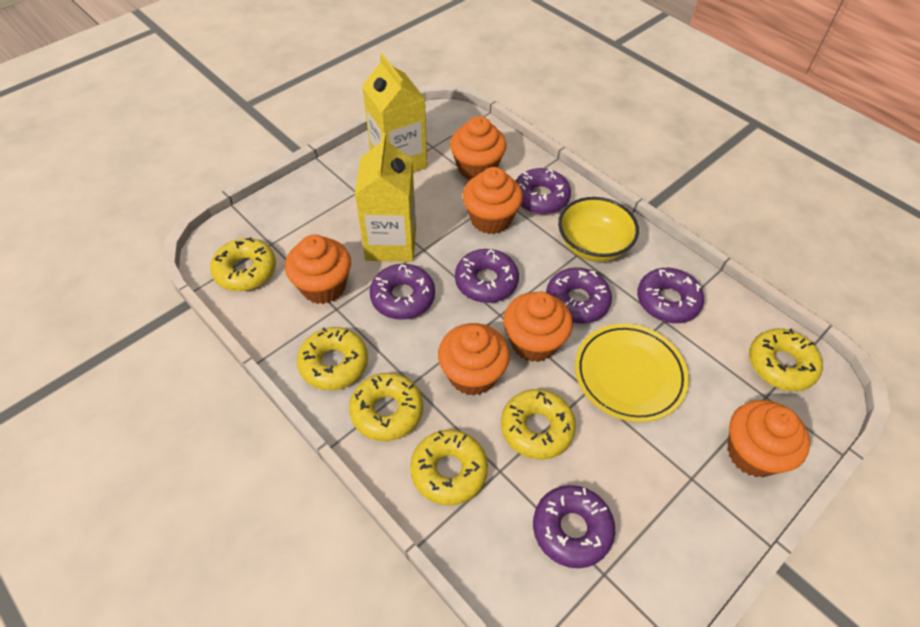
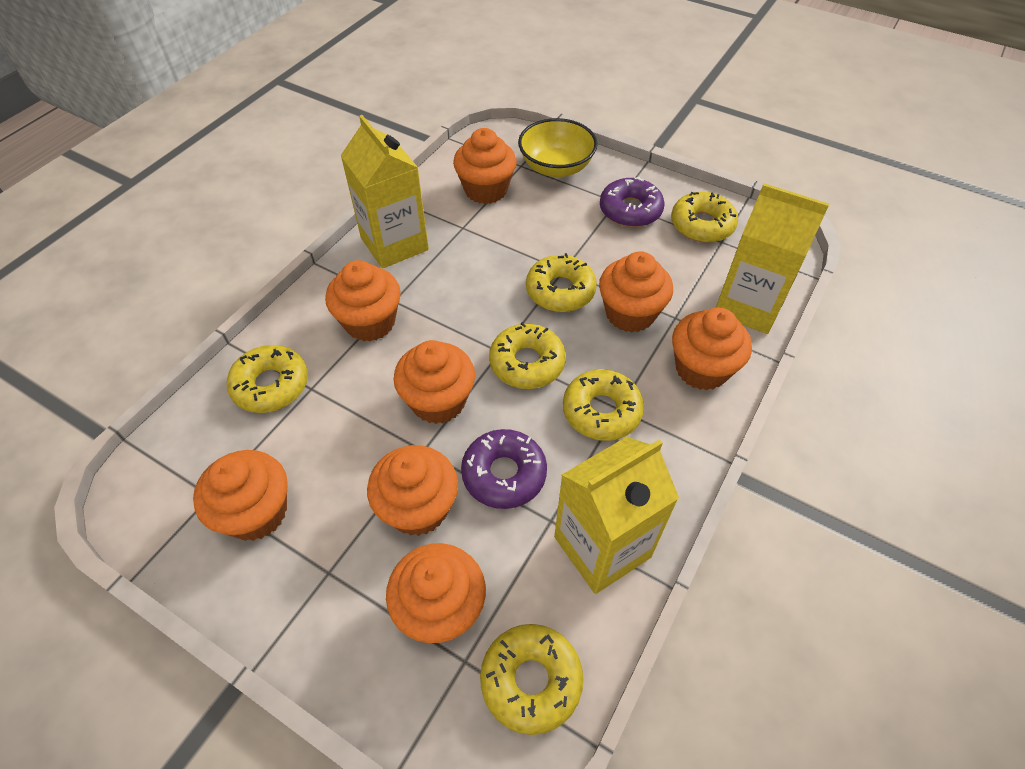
orange cupcake: 6 -> 8
purple donut: 6 -> 2
yellow carton: 2 -> 3
yellow plate: 1 -> 0

